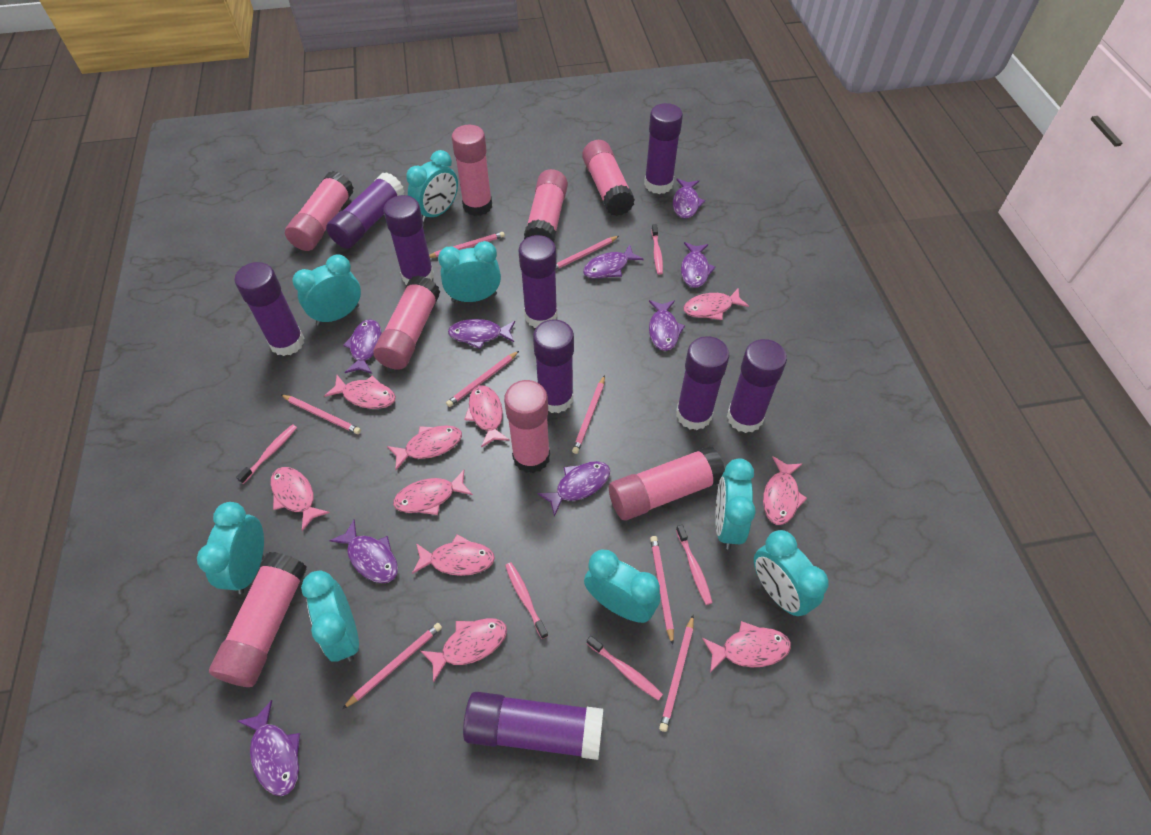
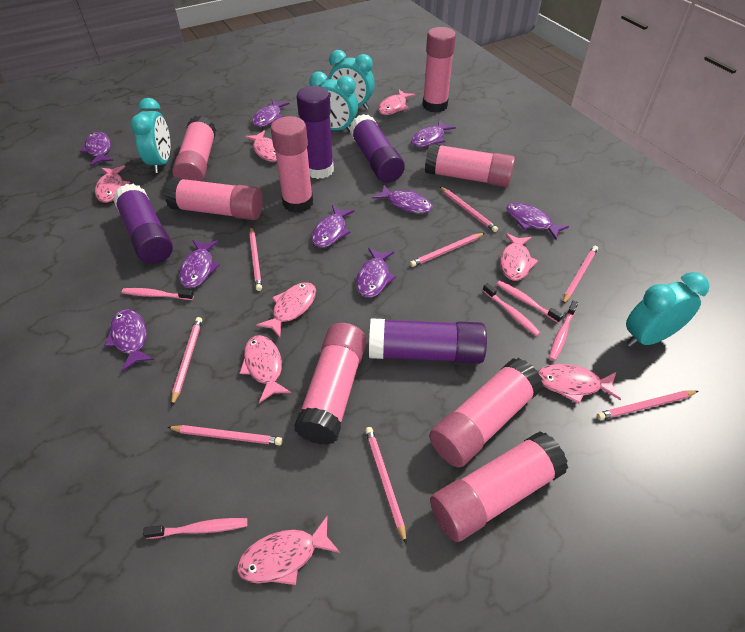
pink fish: 10 -> 8
purple glue stick: 9 -> 4
turquoise clock: 8 -> 4

